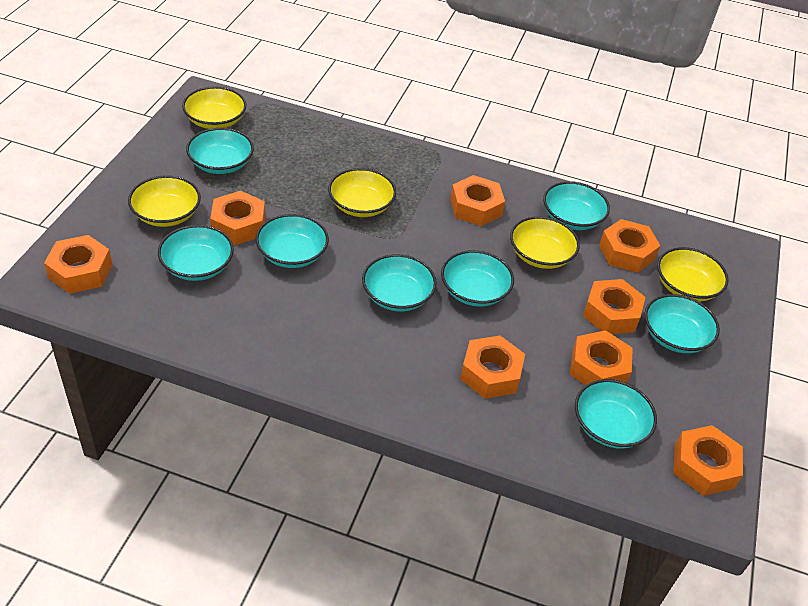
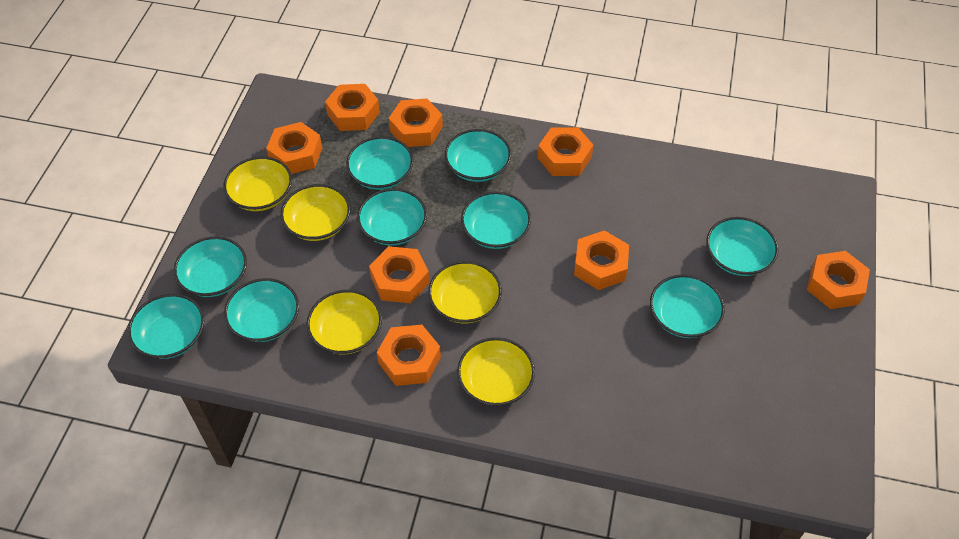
turquoise bowl: 8 -> 9

